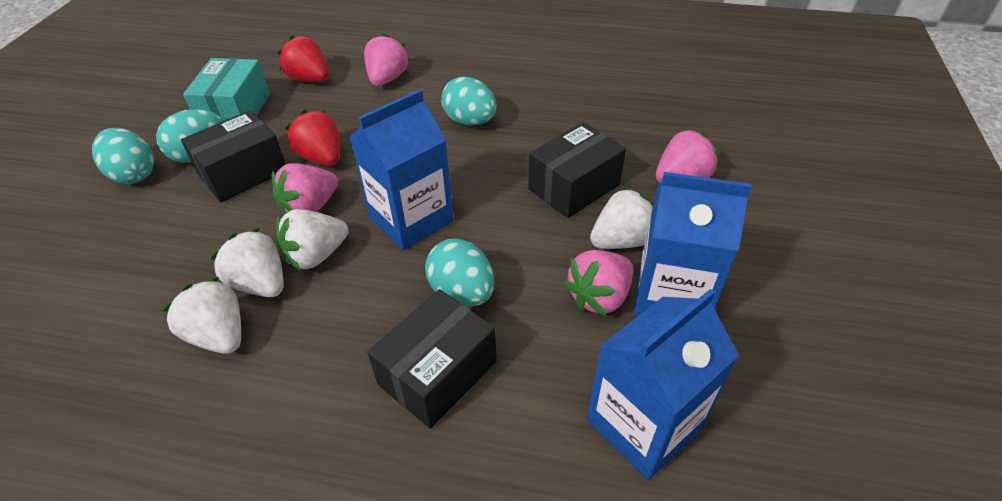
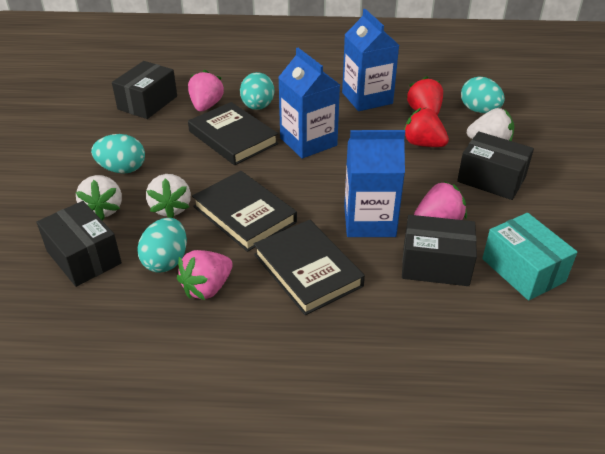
black book: 0 -> 3
black box: 3 -> 4
pink strawberry: 4 -> 3
white strawberry: 4 -> 3

